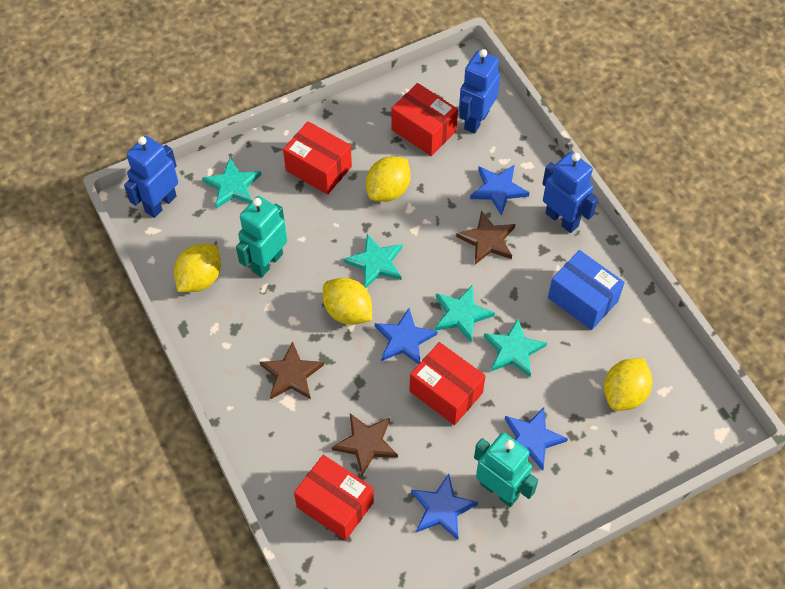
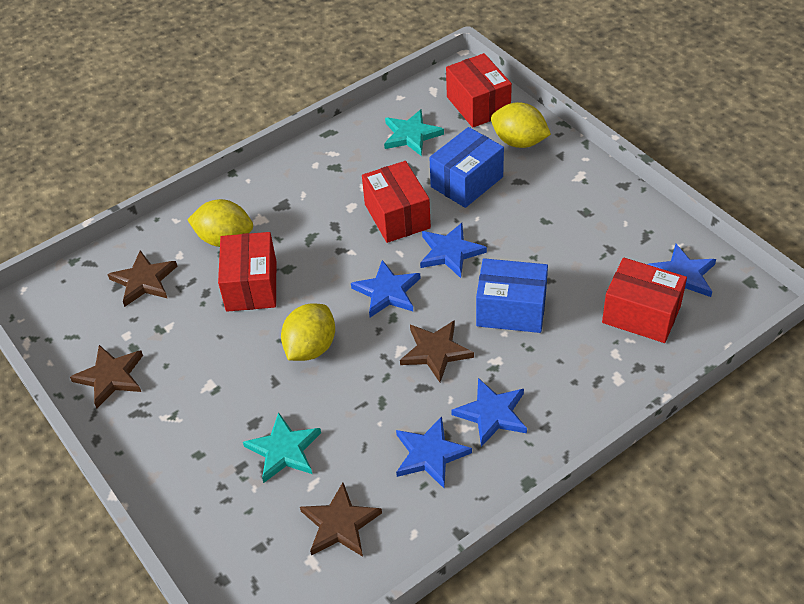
blue box: 1 -> 2
blue robot: 3 -> 0
blue star: 4 -> 5
brown star: 3 -> 4
turquoise robot: 2 -> 0
turquoise star: 4 -> 2
yellow lemon: 4 -> 3

